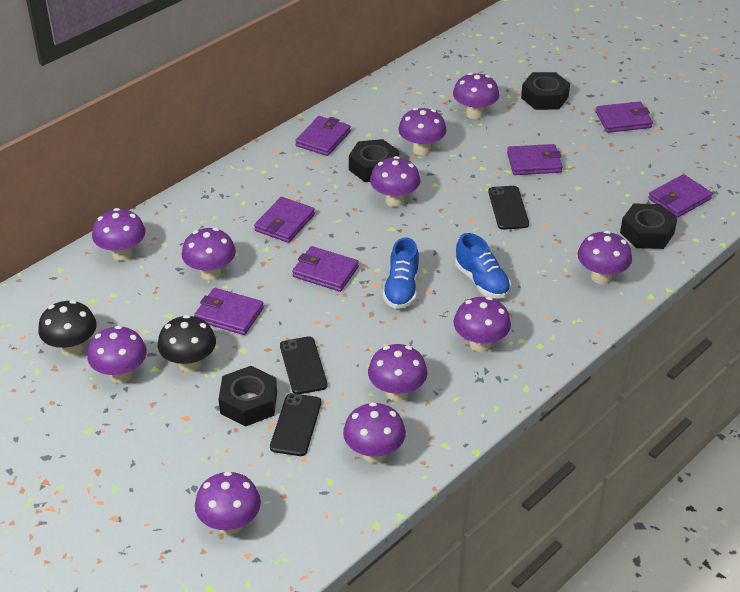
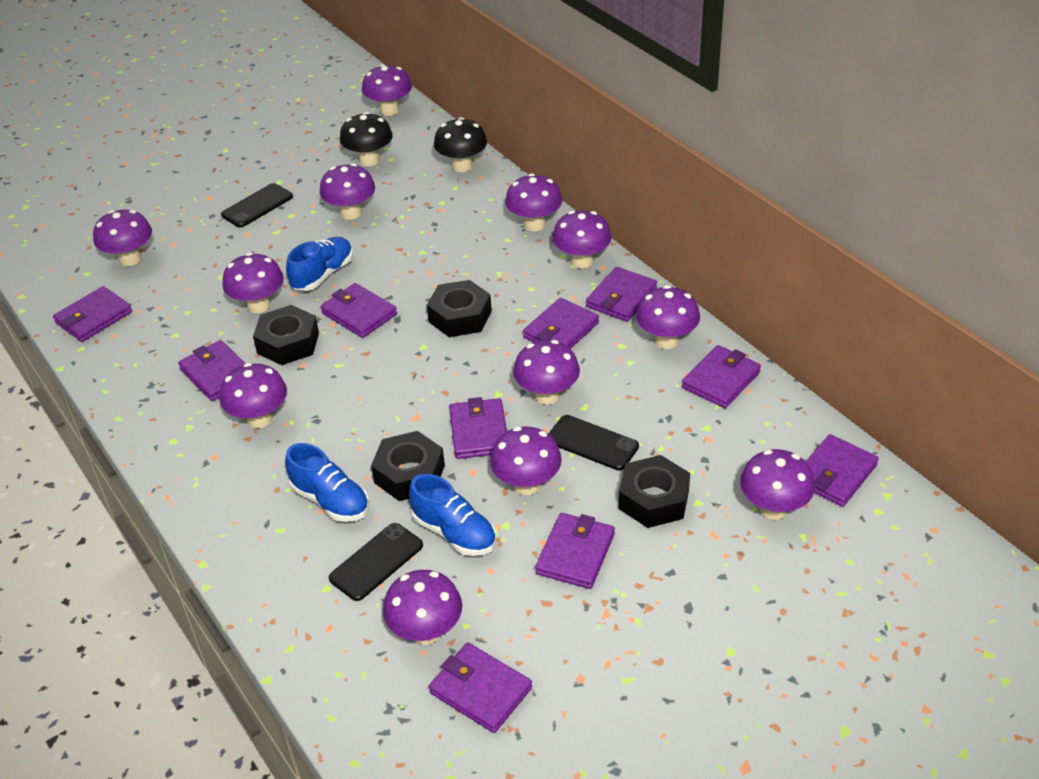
blue shoe: 2 -> 3
purple mushroom: 11 -> 12
purple wallet: 7 -> 10

